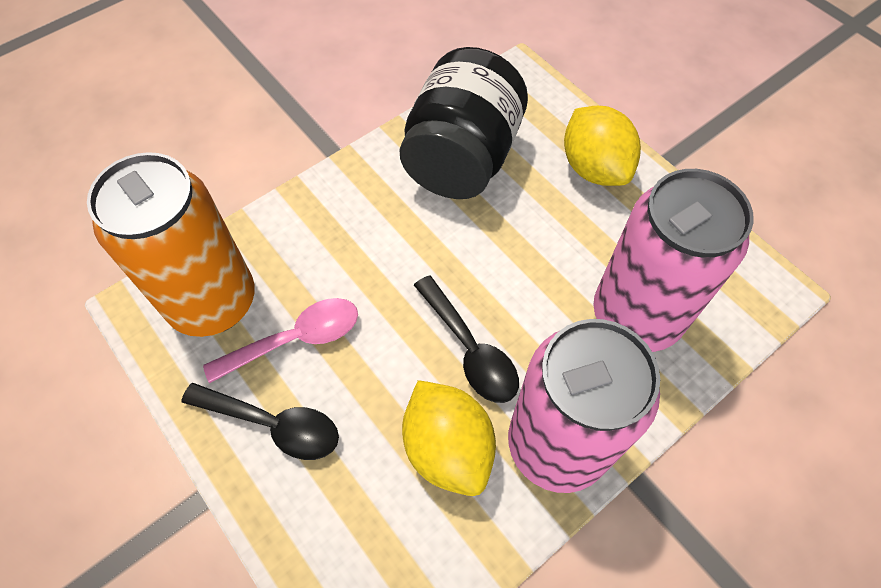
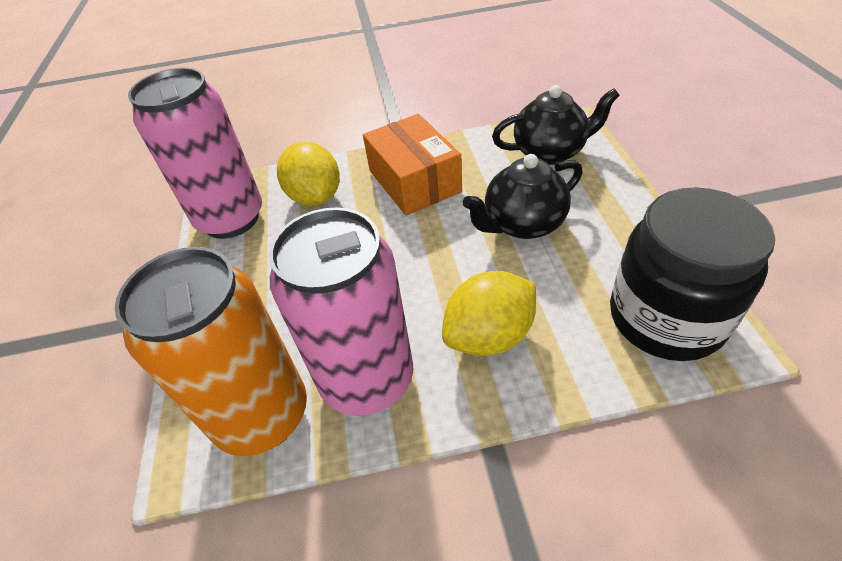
black spoon: 2 -> 0
black teapot: 0 -> 2
orange box: 0 -> 1
pink spoon: 1 -> 0

